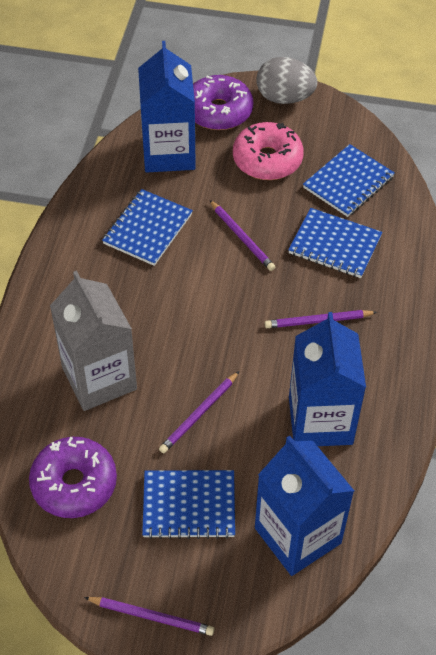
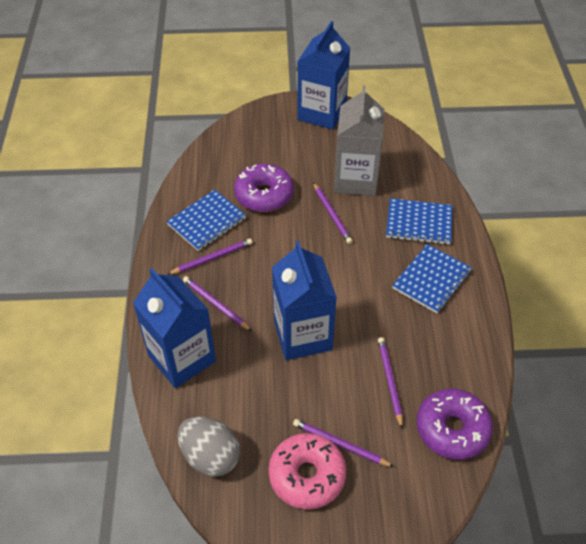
blue notebook: 4 -> 3
purple pencil: 4 -> 5

